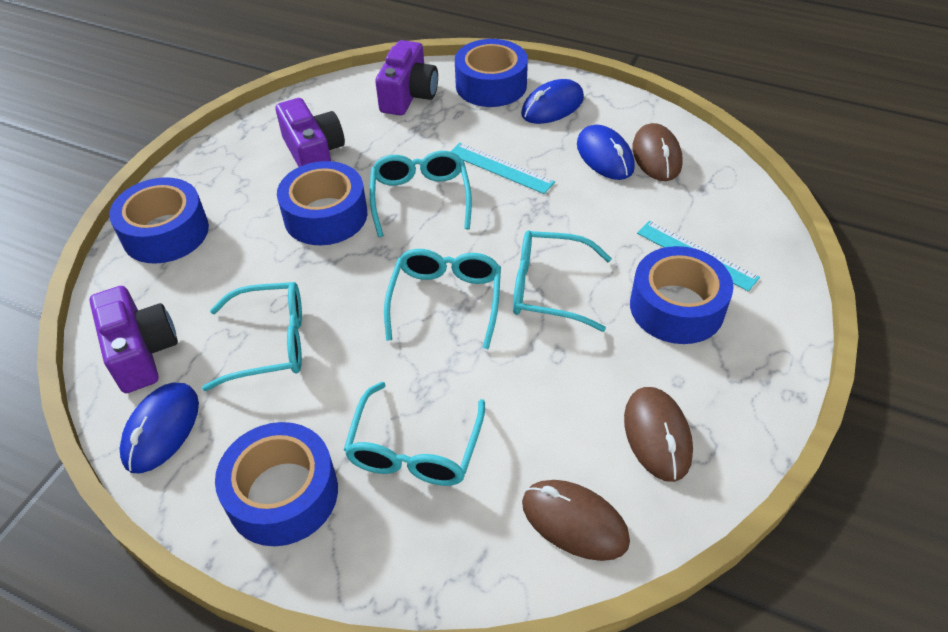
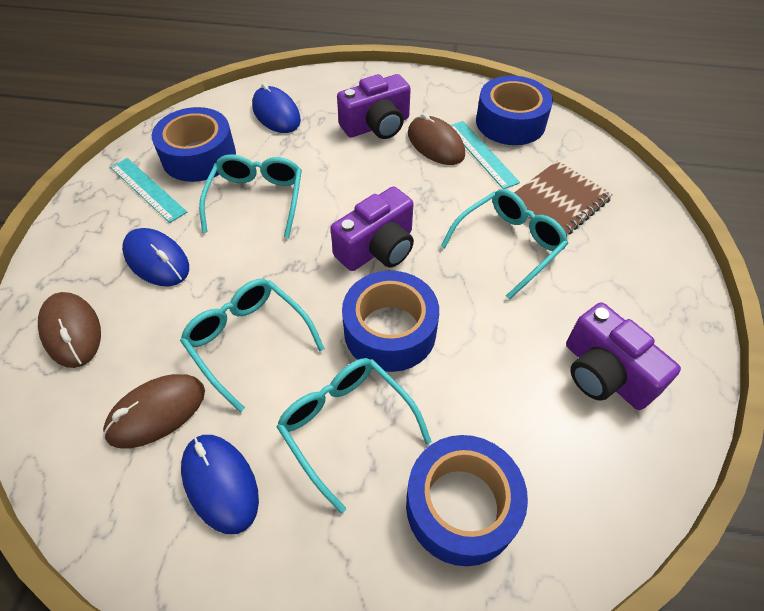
blue tape: 5 -> 4
brown notebook: 0 -> 1
turquoise glasses: 5 -> 4

